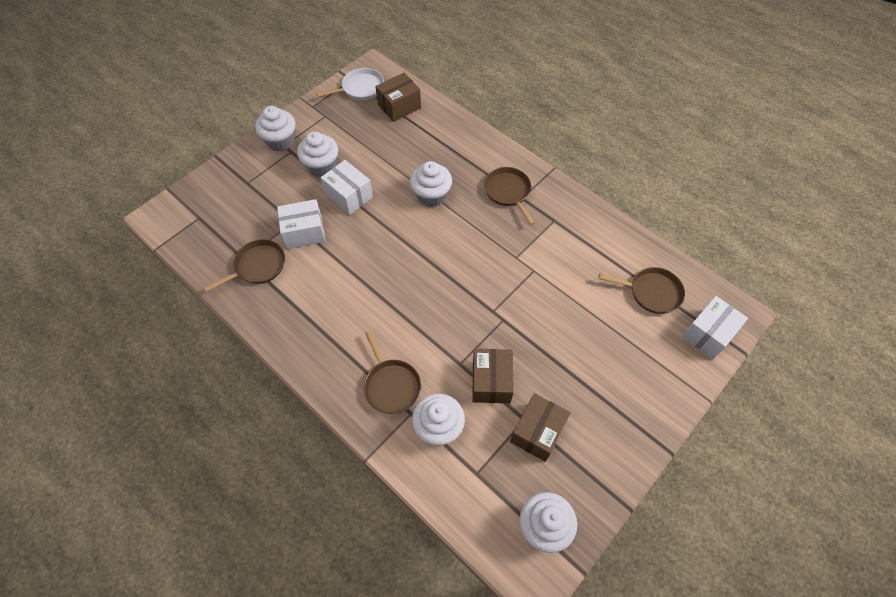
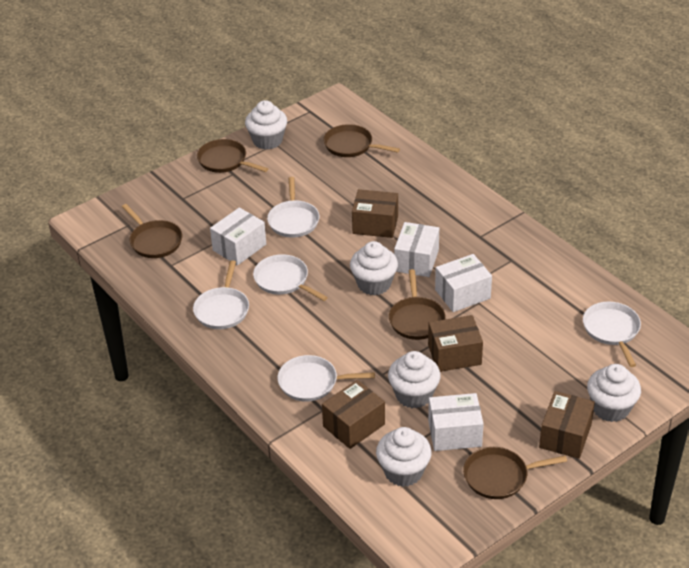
brown box: 3 -> 4
brown pan: 4 -> 5
white box: 3 -> 4
white pan: 1 -> 5

